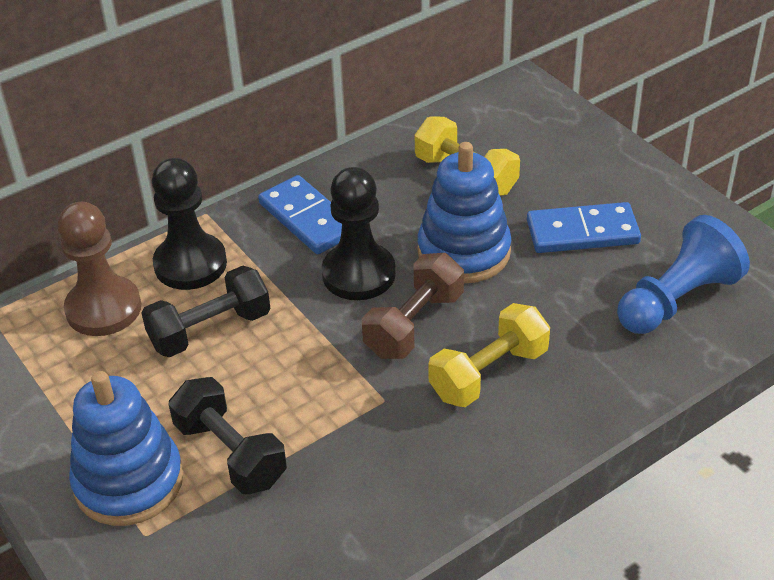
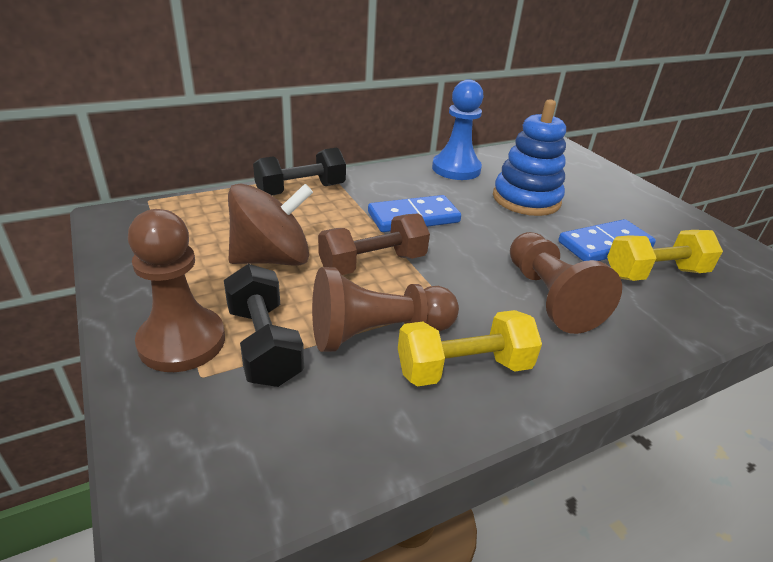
black pawn: 2 -> 0
blue stacking toy: 2 -> 1
brown pawn: 1 -> 3
brown spinning top: 0 -> 1

